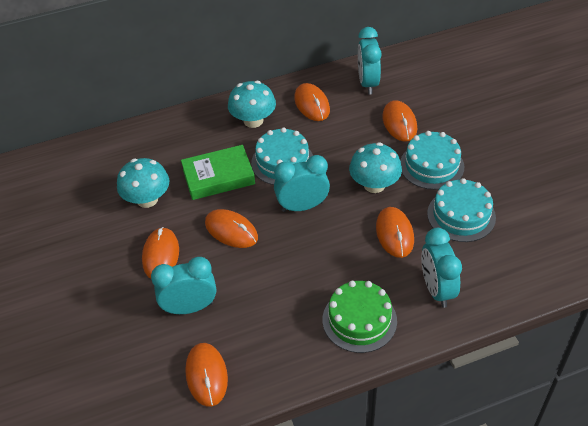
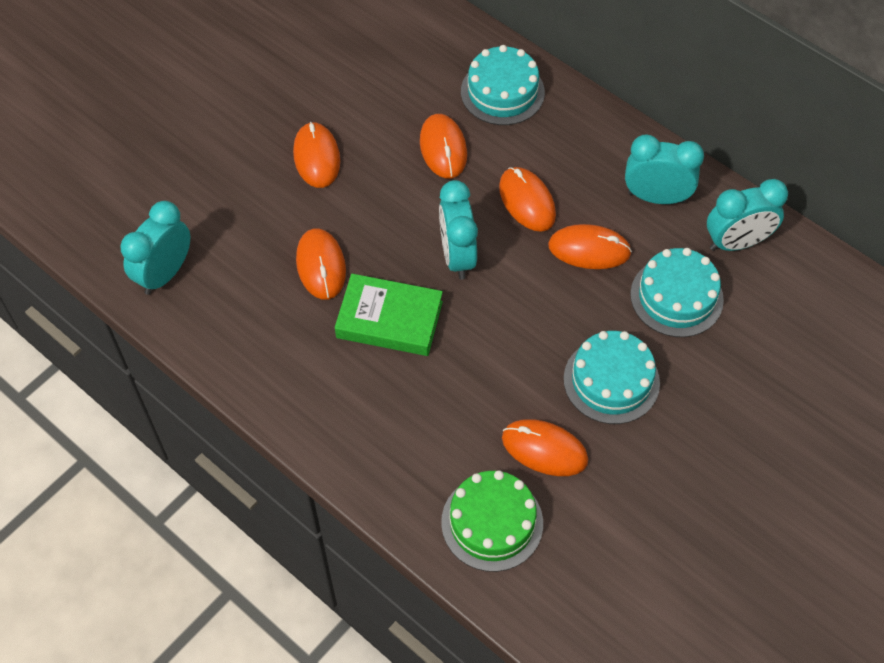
turquoise mushroom: 3 -> 0

